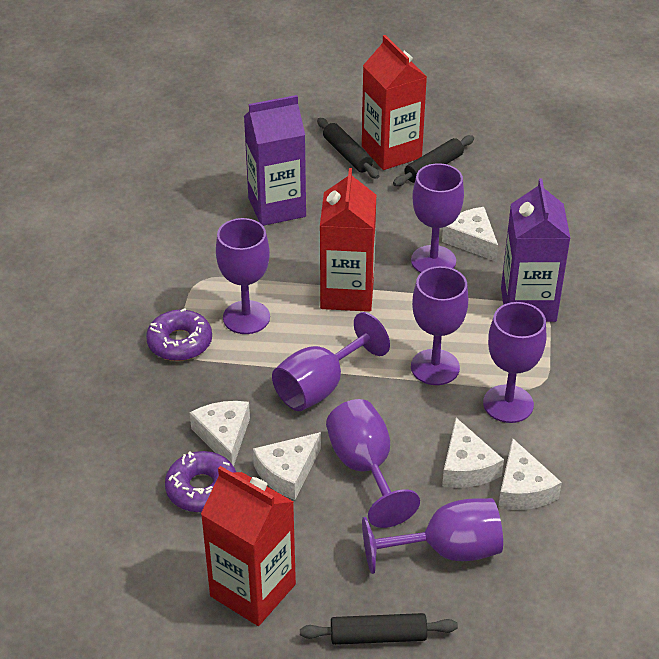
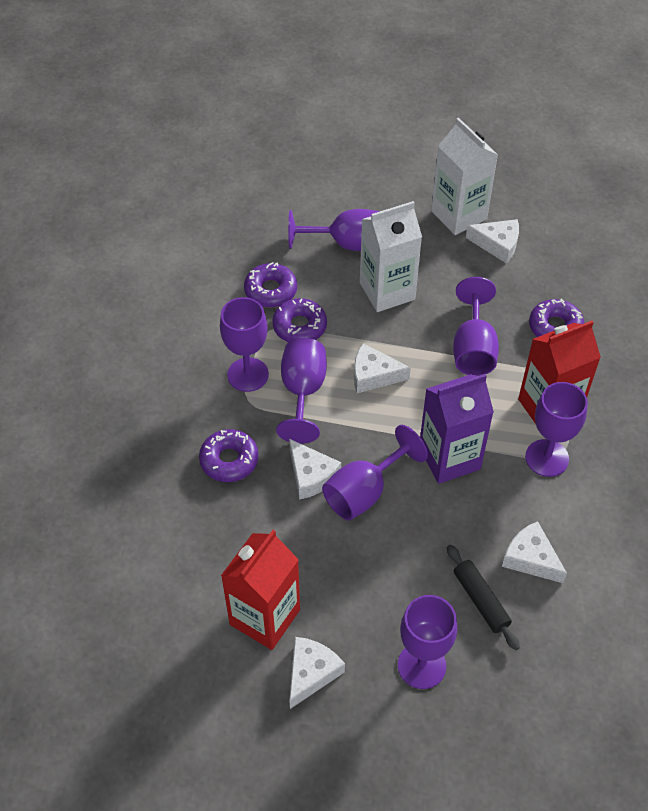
black rolling pin: 3 -> 1
purple carton: 2 -> 1
purple donut: 2 -> 4
red carton: 3 -> 2
white carton: 0 -> 2

